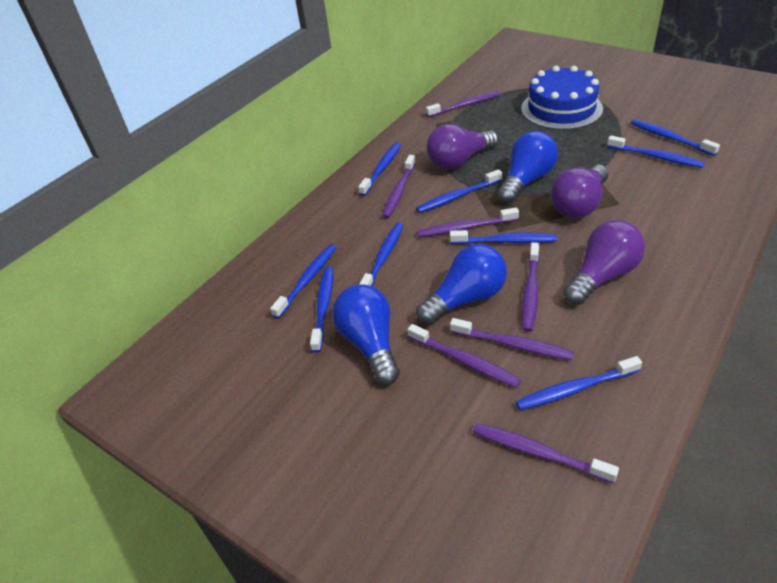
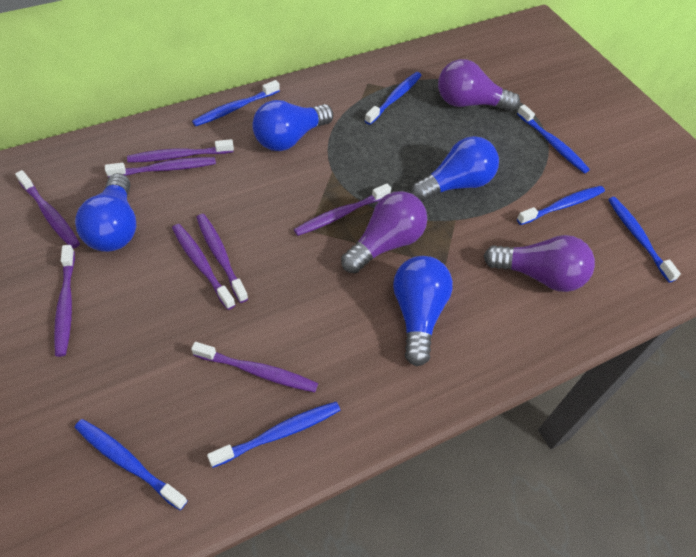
blue cake: 1 -> 0
blue light bulb: 3 -> 4
blue toothbrush: 9 -> 7
purple toothbrush: 7 -> 8

